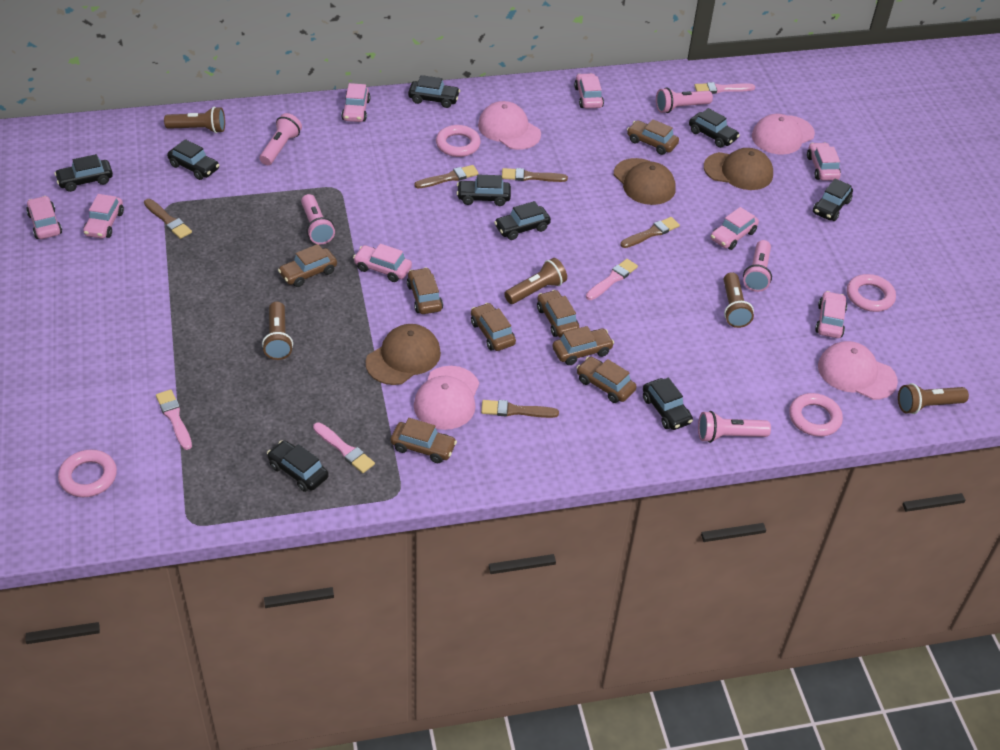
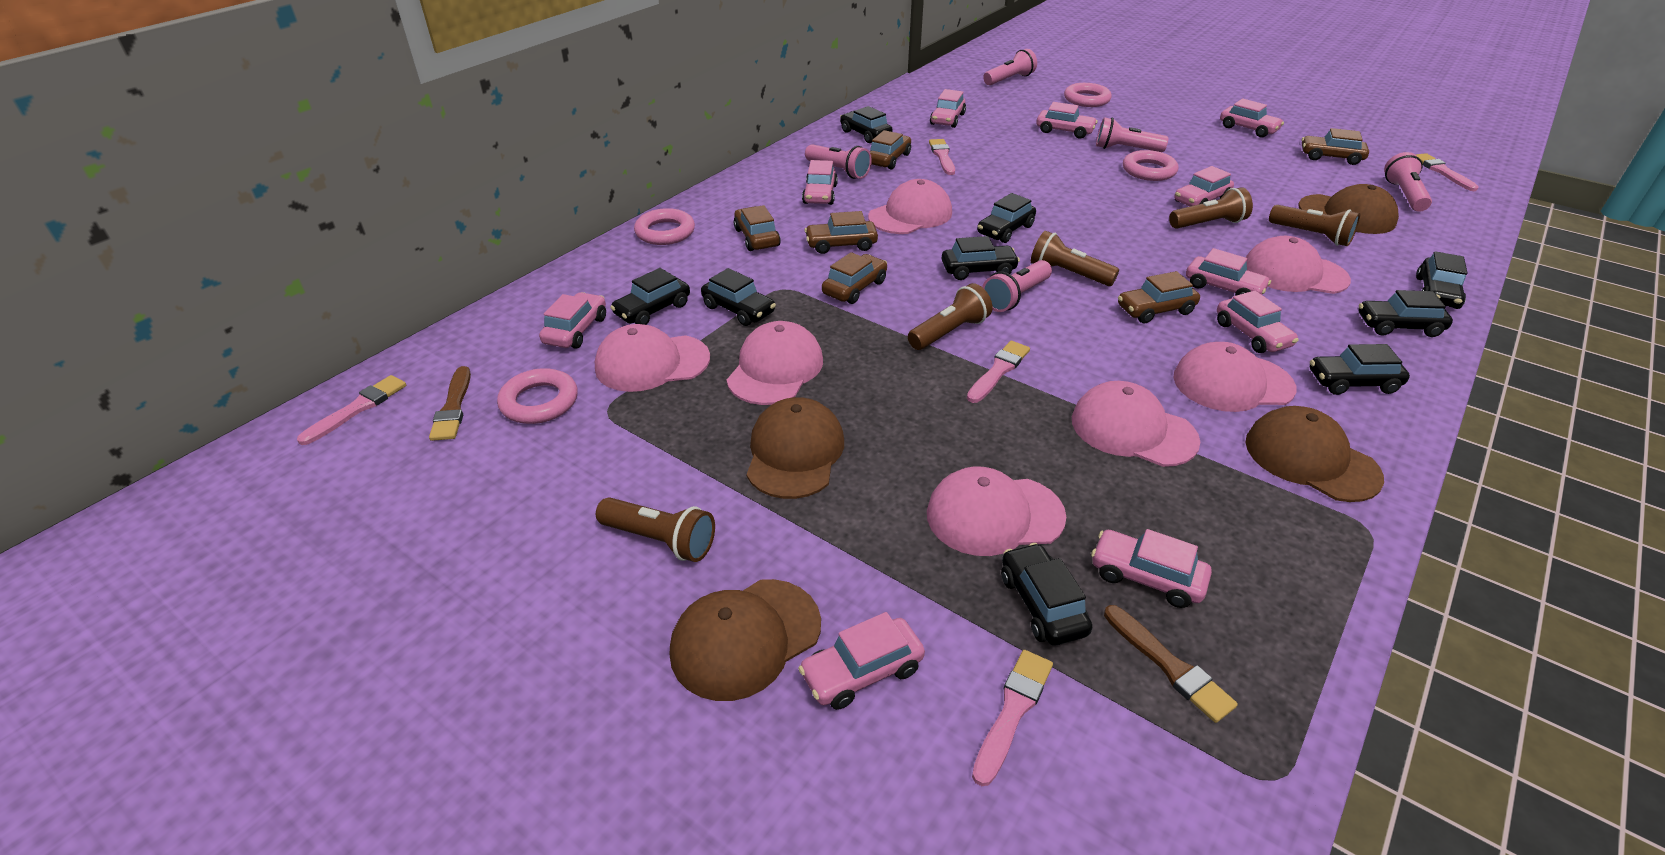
brown brush: 5 -> 2
brown cap: 3 -> 4
brown car: 8 -> 6
pink brush: 4 -> 5
pink cap: 4 -> 7
pink car: 8 -> 10

